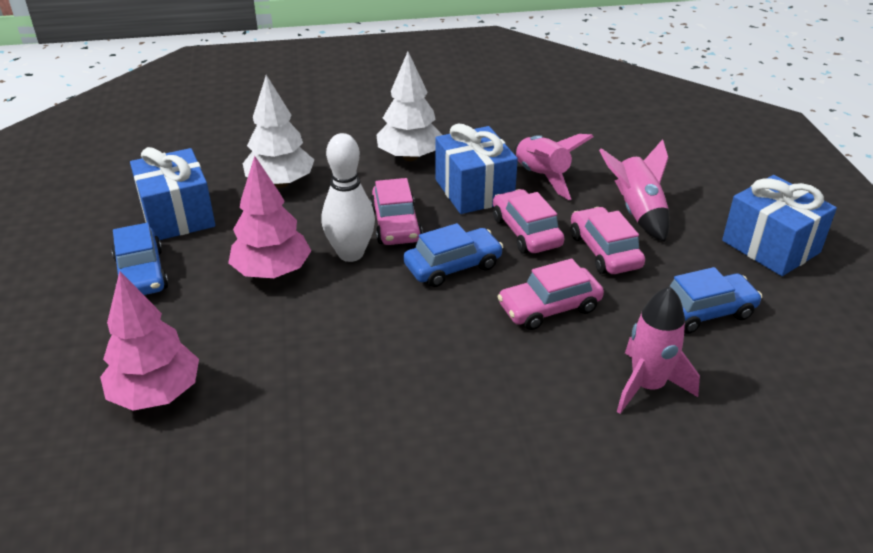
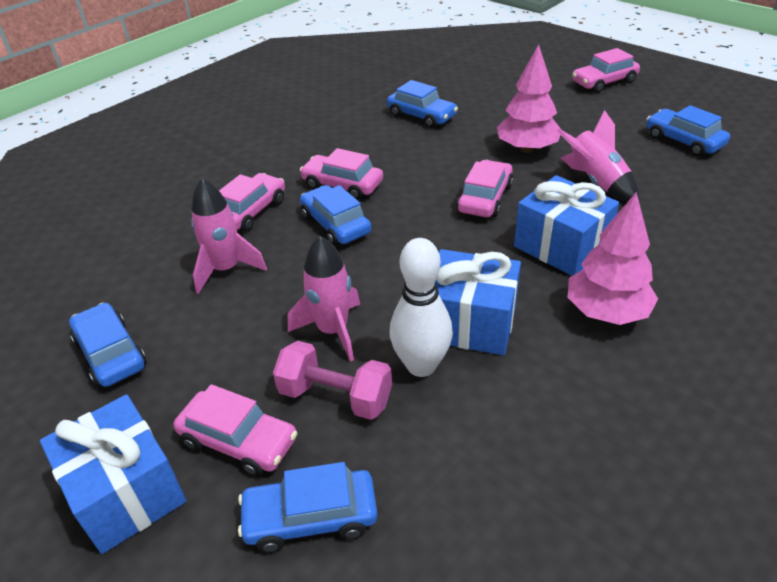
blue car: 3 -> 5
pink car: 4 -> 5
pink dumbbell: 0 -> 1
white tree: 2 -> 0

